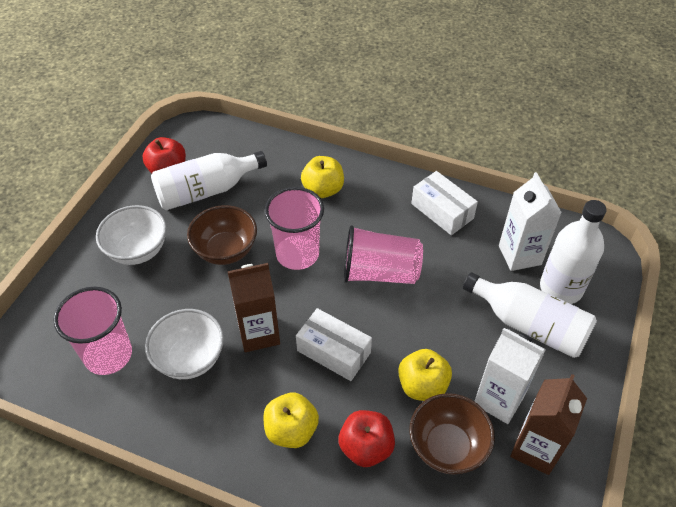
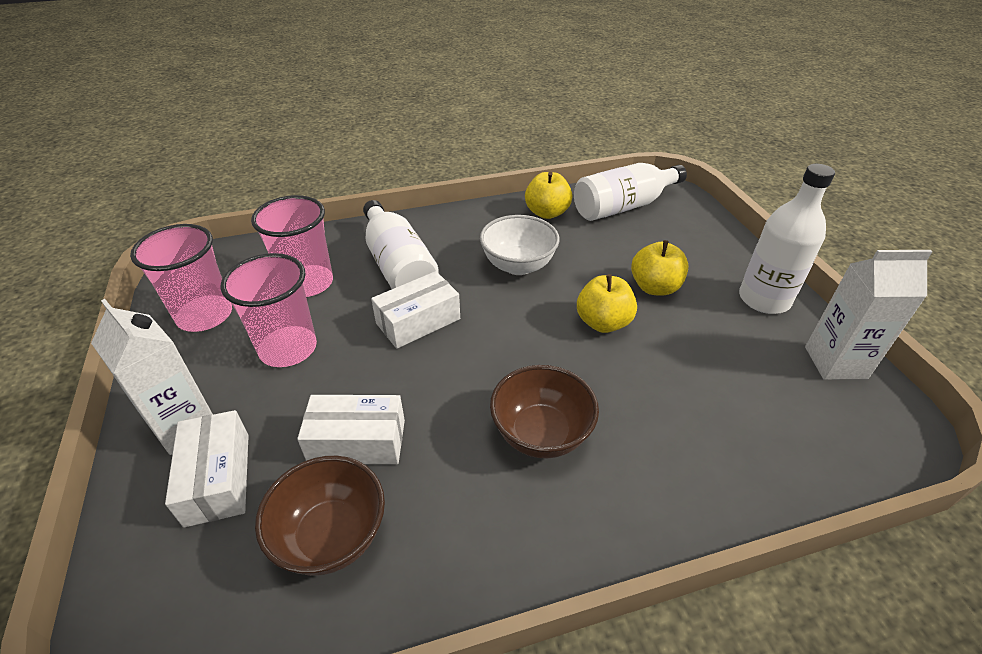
brown carton: 2 -> 0
red apple: 2 -> 0
white bowl: 2 -> 1
white box: 2 -> 3

